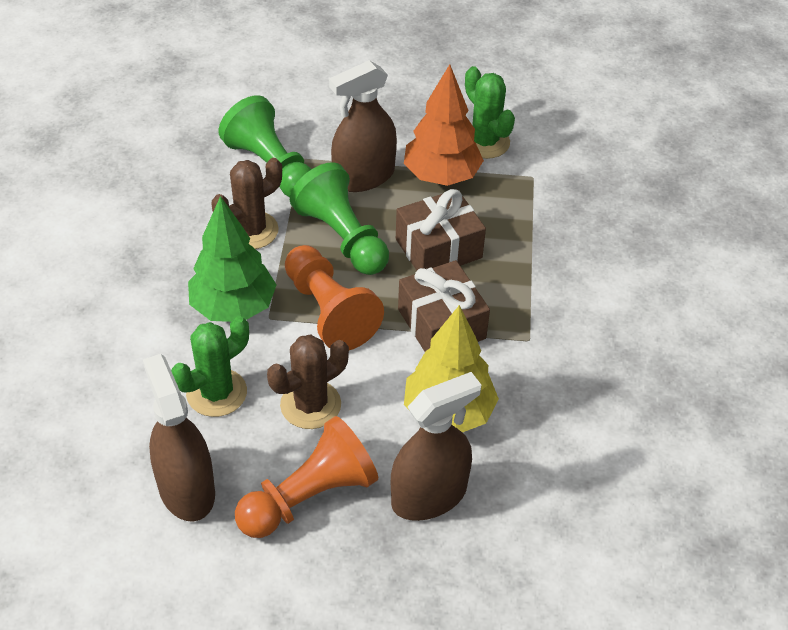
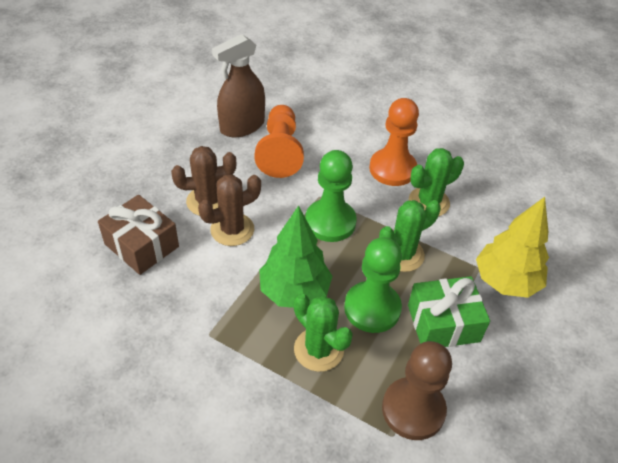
brown gift: 2 -> 1
brown pawn: 0 -> 1
brown spray bottle: 3 -> 1
green cactus: 2 -> 3
green gift: 0 -> 1
orange tree: 1 -> 0

